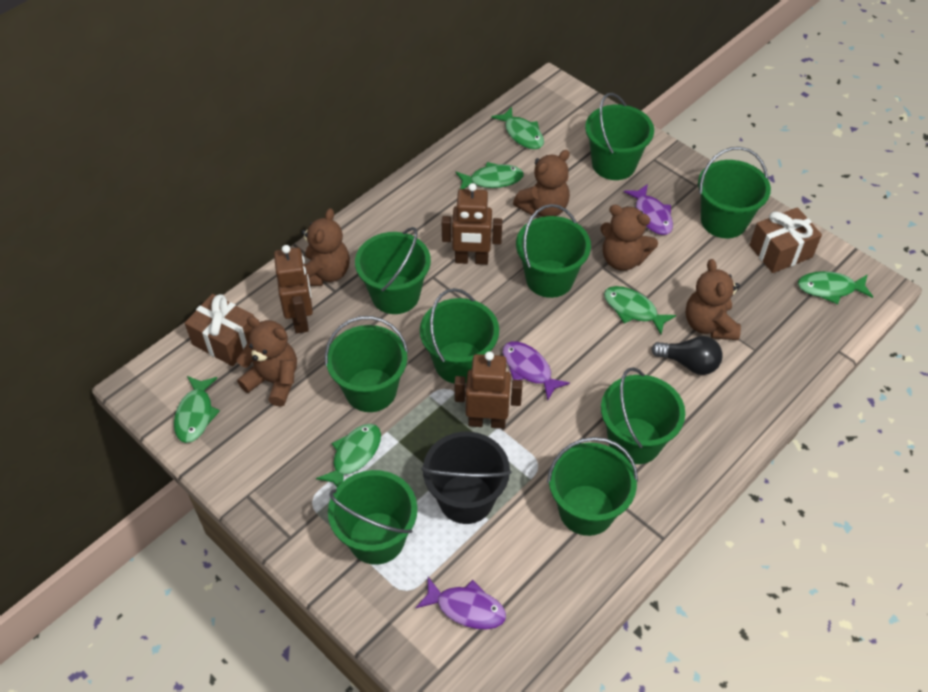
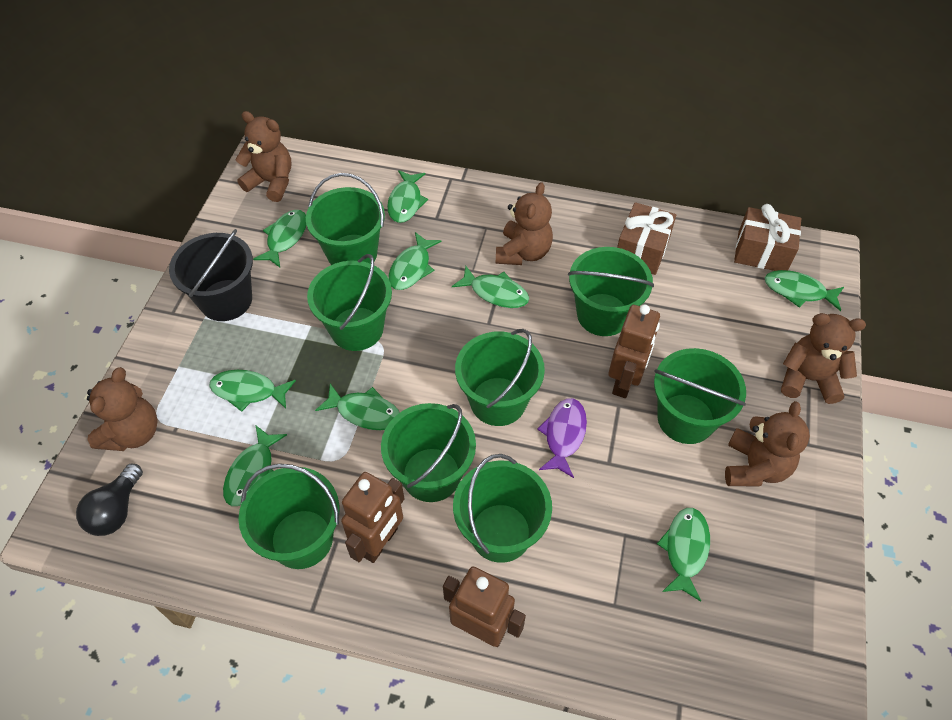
green bucket: 9 -> 8
green fish: 6 -> 9
purple fish: 3 -> 1

